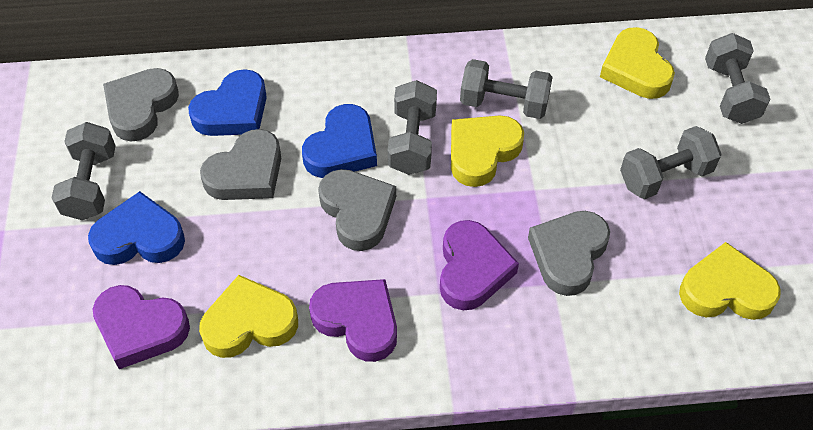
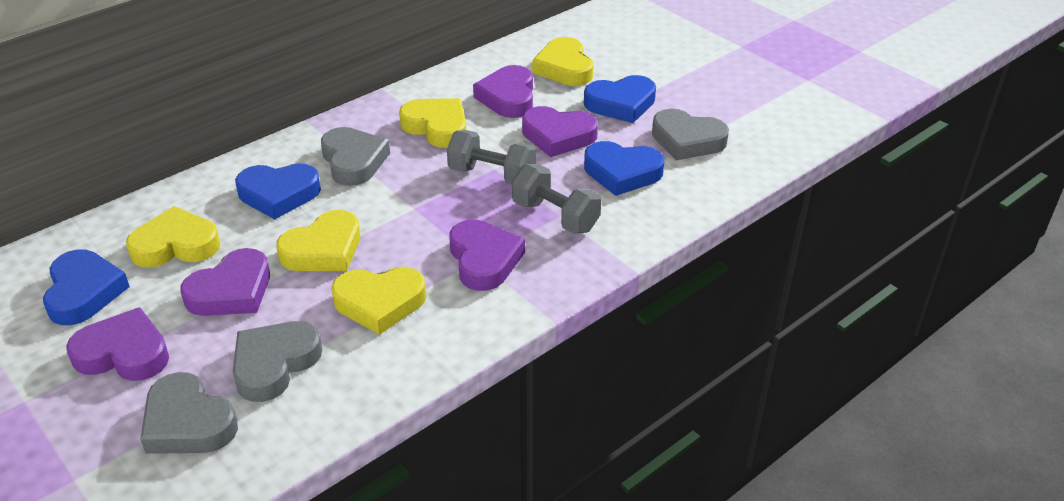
blue heart: 3 -> 4
grey dumbbell: 5 -> 2
purple heart: 3 -> 5
yellow heart: 4 -> 5

